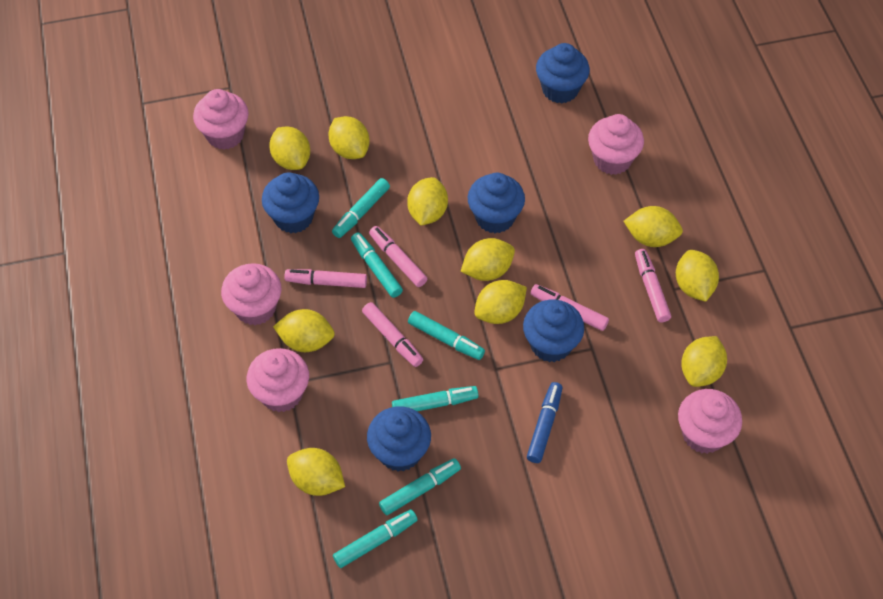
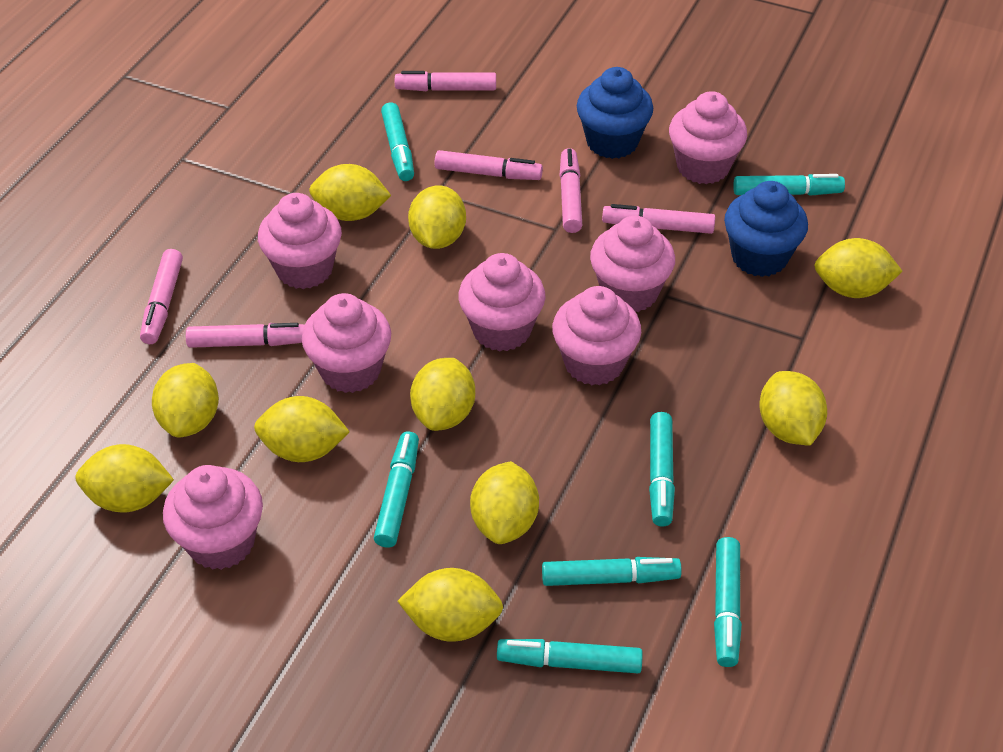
blue cupcake: 5 -> 2
blue marker: 1 -> 0
pink cupcake: 5 -> 7
pink marker: 5 -> 6
turquoise marker: 6 -> 7

